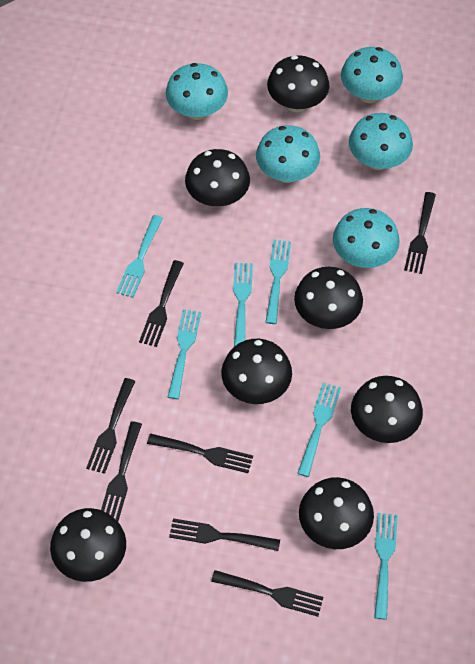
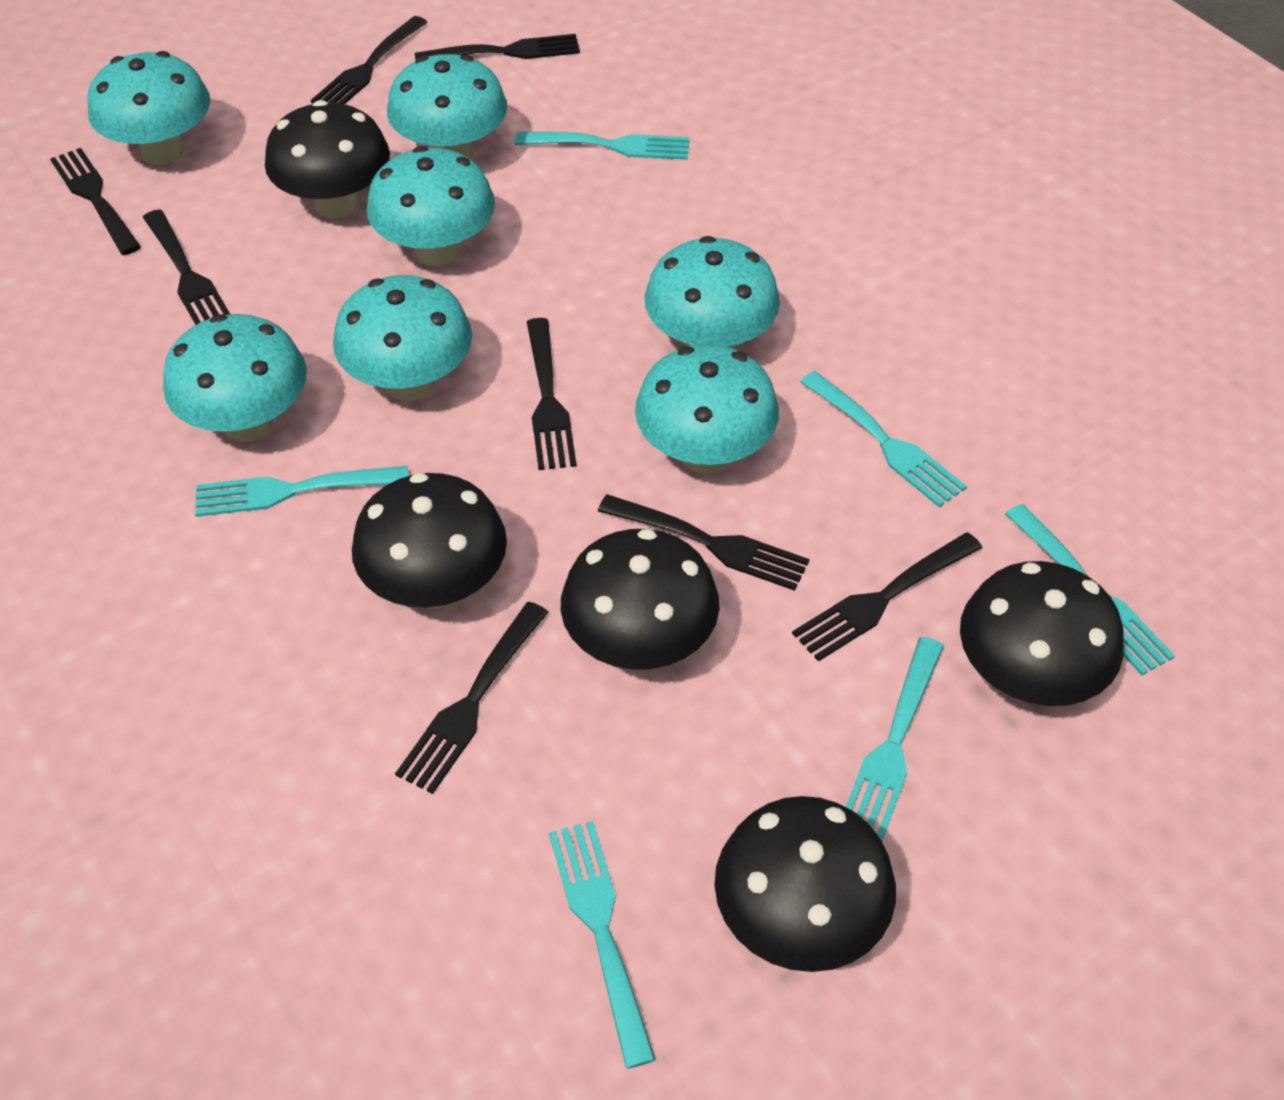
black fork: 7 -> 8
black mushroom: 7 -> 5
turquoise mushroom: 5 -> 7

